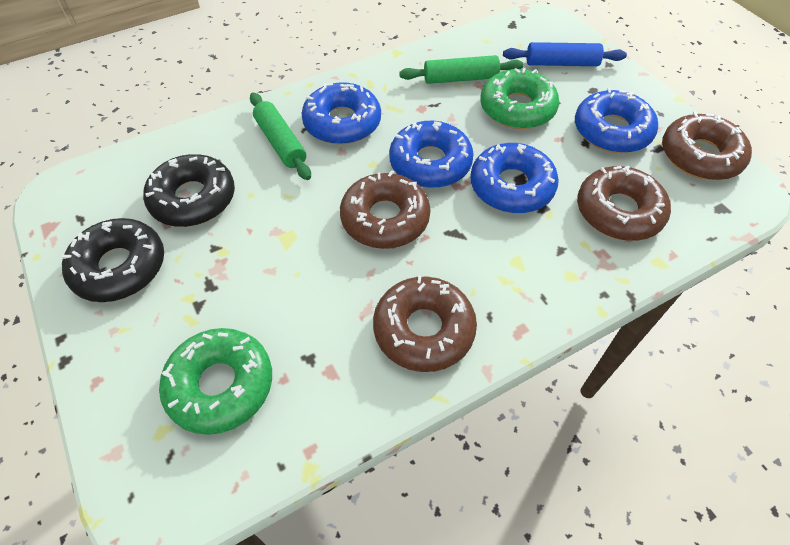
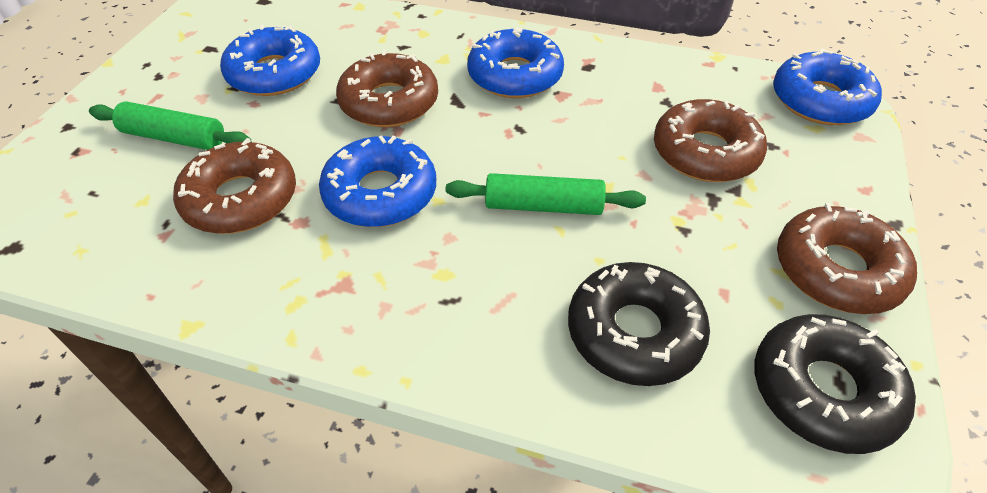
blue rolling pin: 1 -> 0
green donut: 2 -> 0

